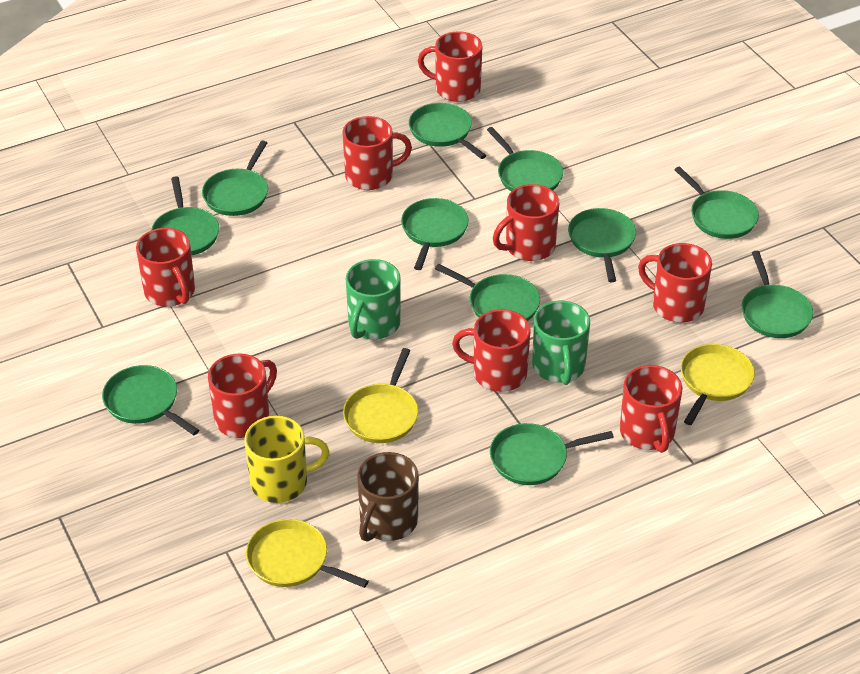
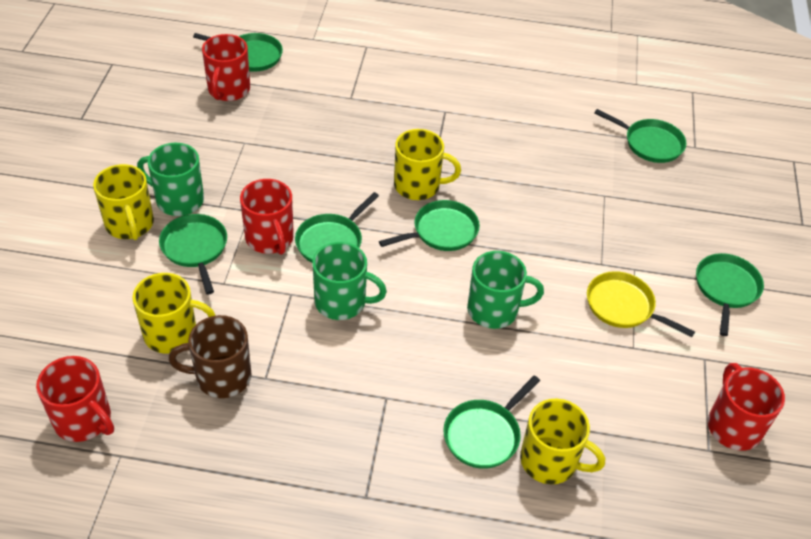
green mug: 2 -> 3
green pan: 11 -> 7
red mug: 8 -> 4
yellow mug: 1 -> 4
yellow pan: 3 -> 1

